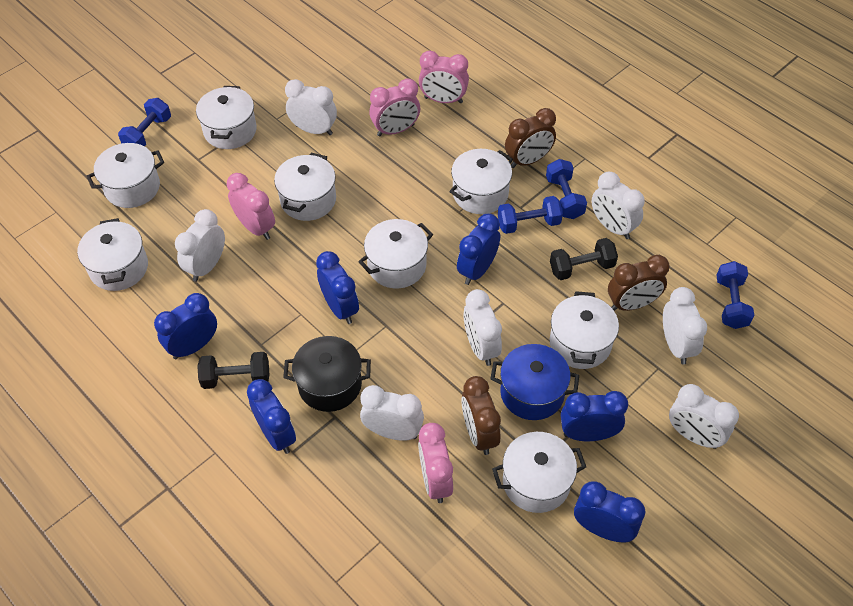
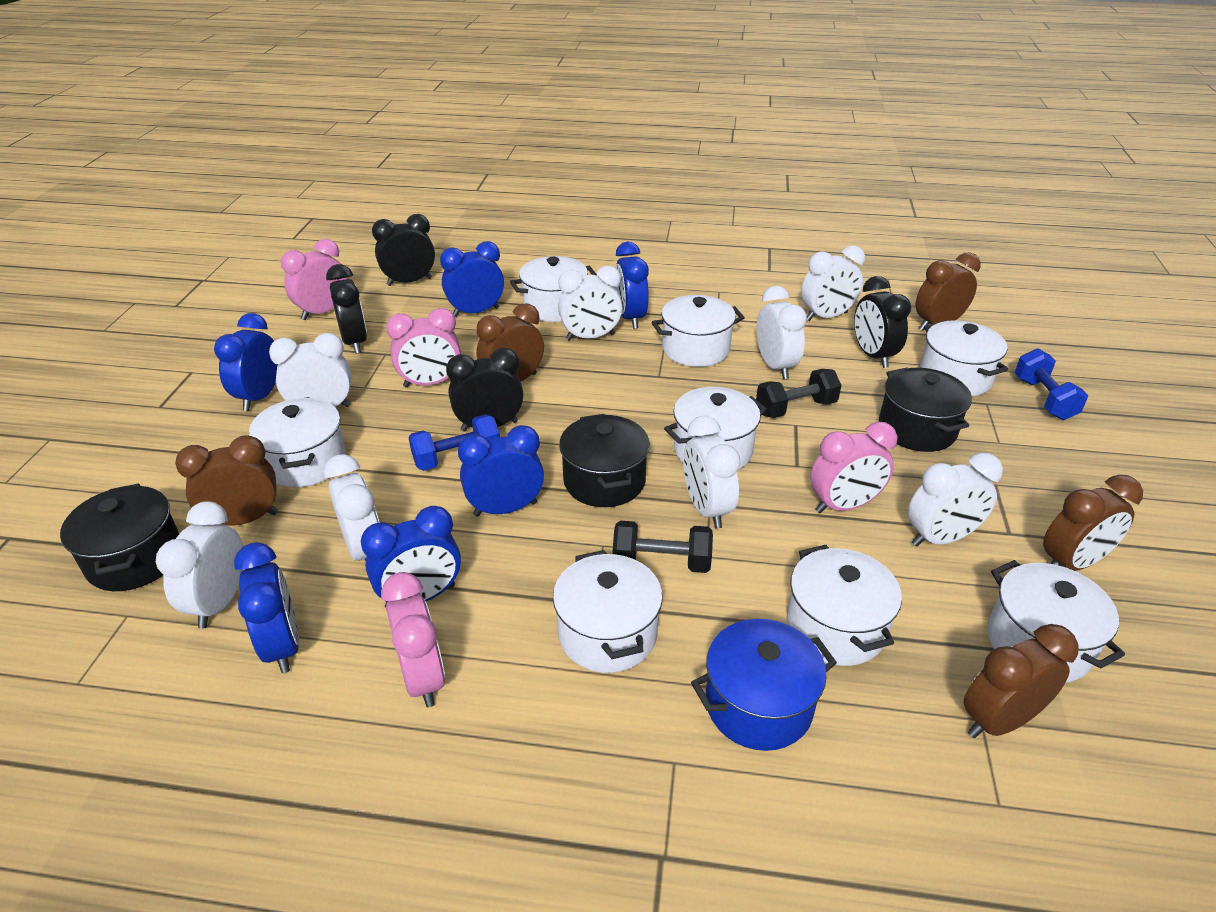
black clock: 0 -> 4
black pot: 1 -> 3
blue dumbbell: 4 -> 2
brown clock: 3 -> 5
white clock: 7 -> 8

